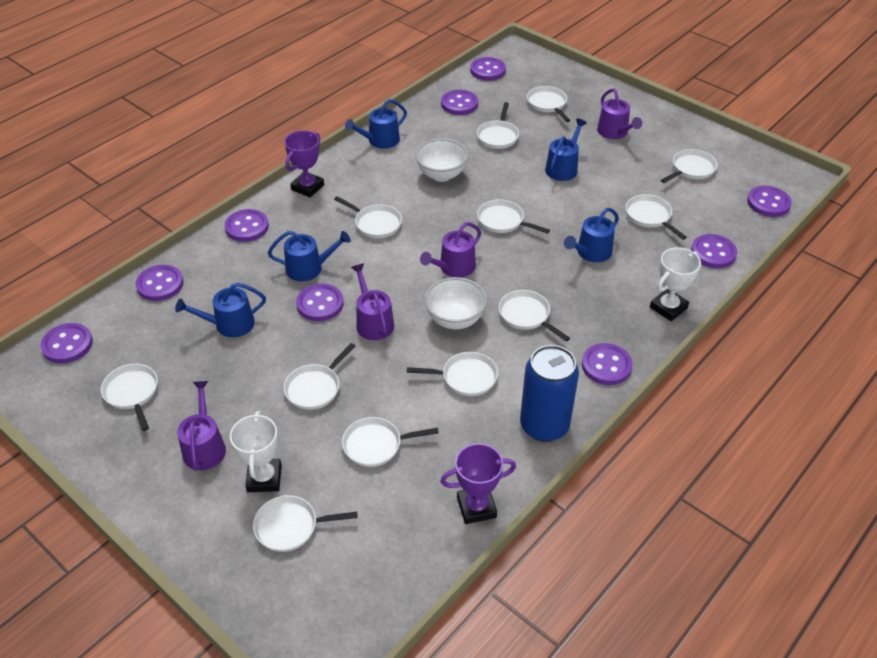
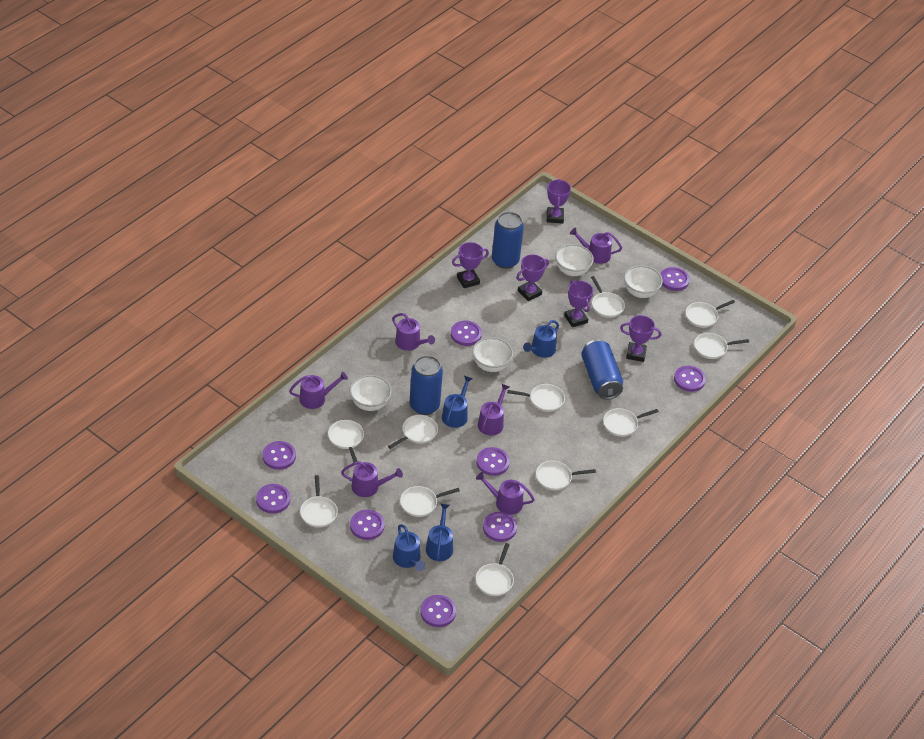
blue can: 1 -> 3
blue watering can: 5 -> 4
purple trophy: 2 -> 5
purple watering can: 4 -> 6
white bowl: 2 -> 4
white pan: 12 -> 11
white trophy: 2 -> 0

